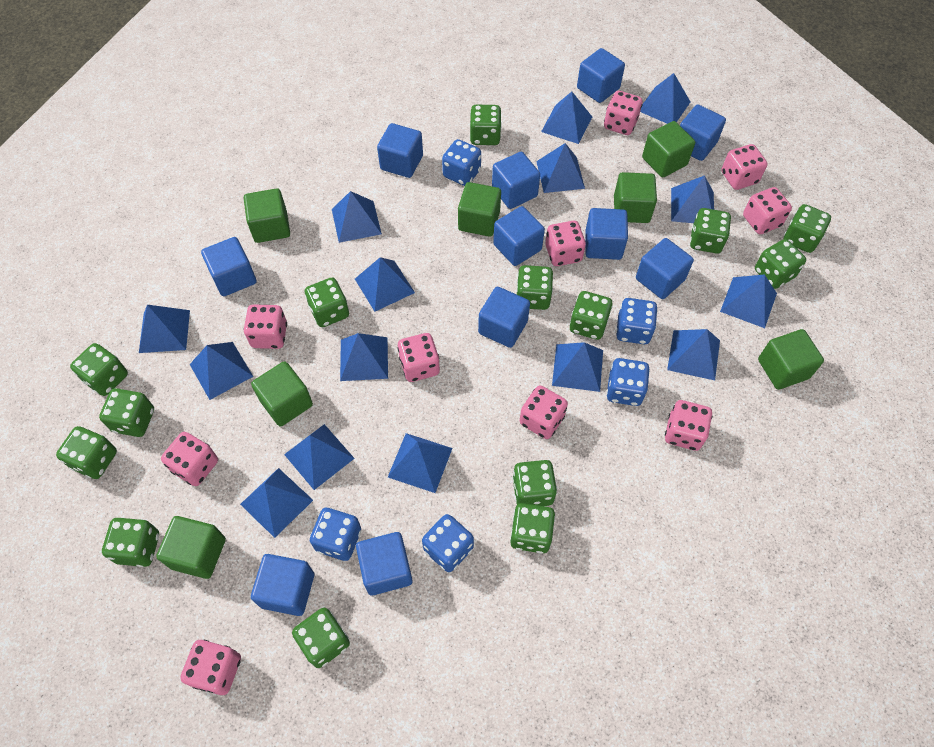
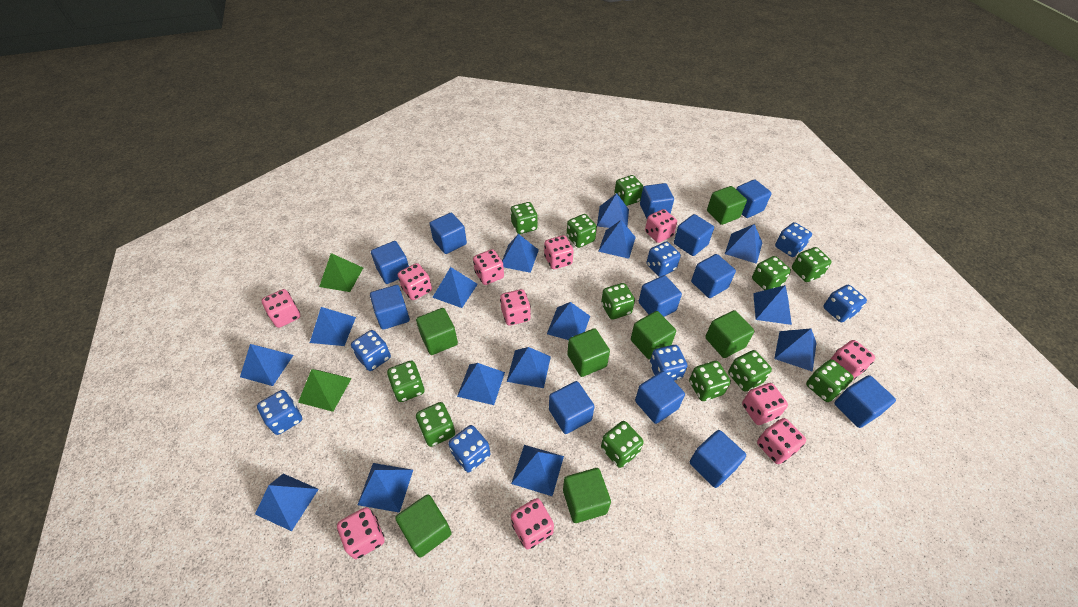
blue cube: 11 -> 12
blue dice: 5 -> 7
green dice: 14 -> 12
green pyramid: 0 -> 2
pink dice: 10 -> 11

